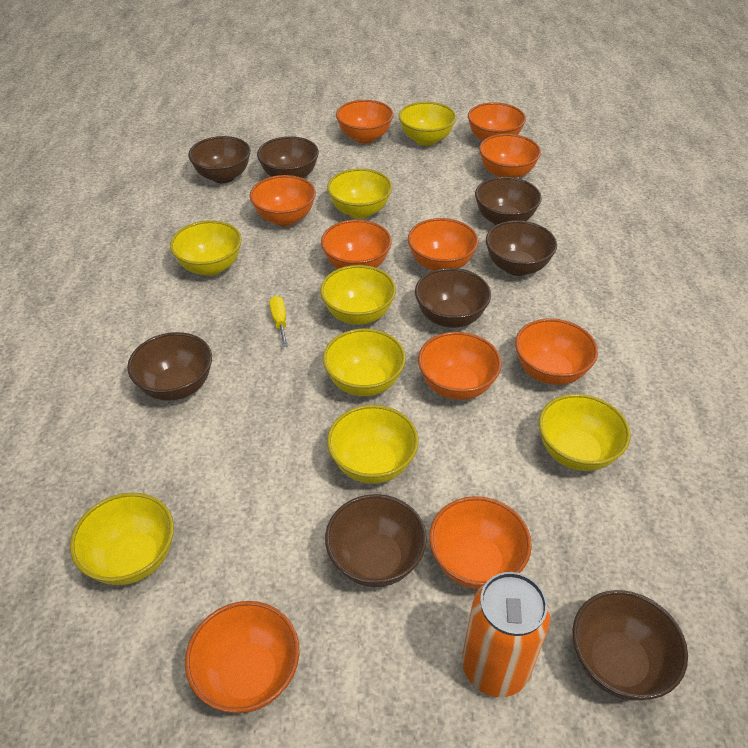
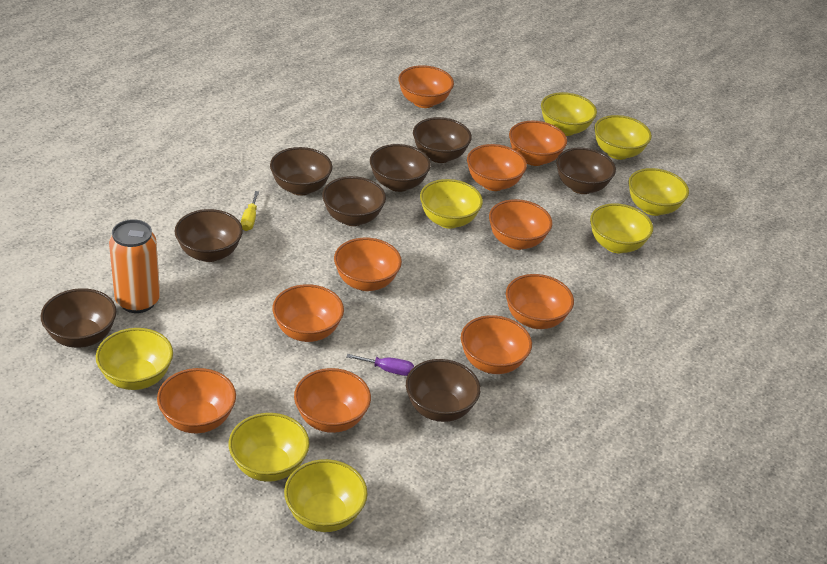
purple screwdriver: 0 -> 1

